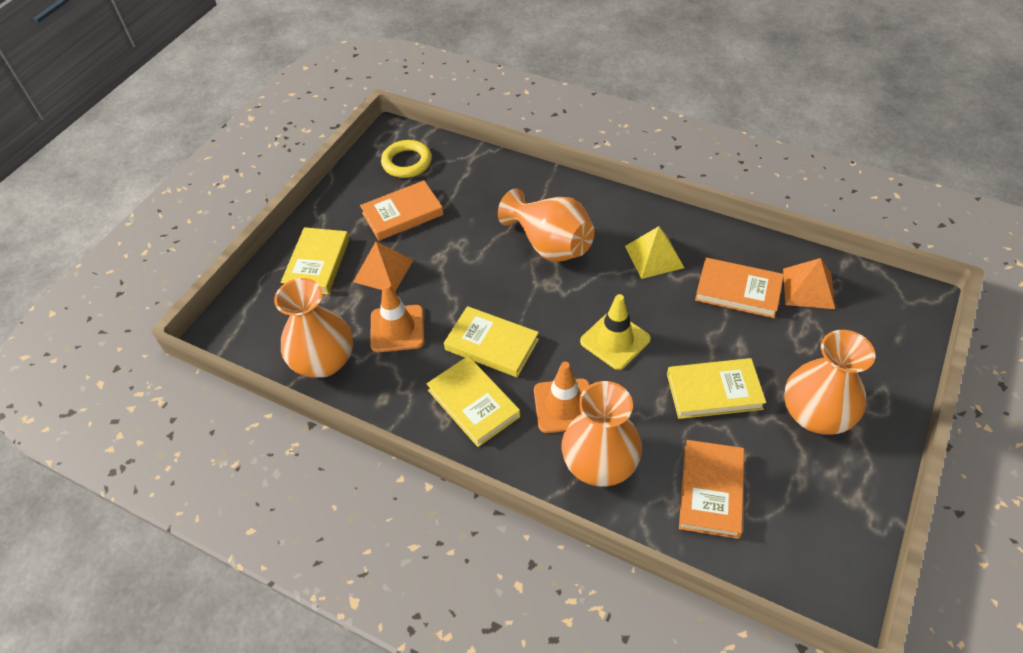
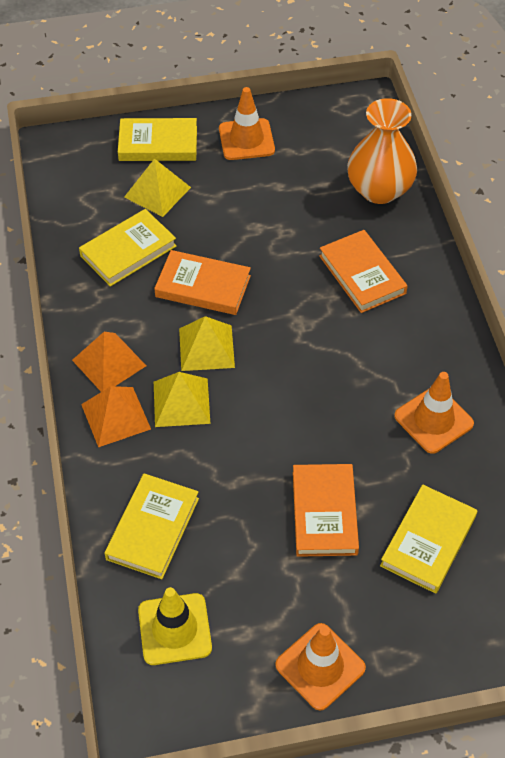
orange traffic cone: 2 -> 3
orange vase: 4 -> 1
yellow pyramid: 1 -> 3
yellow ring: 1 -> 0

